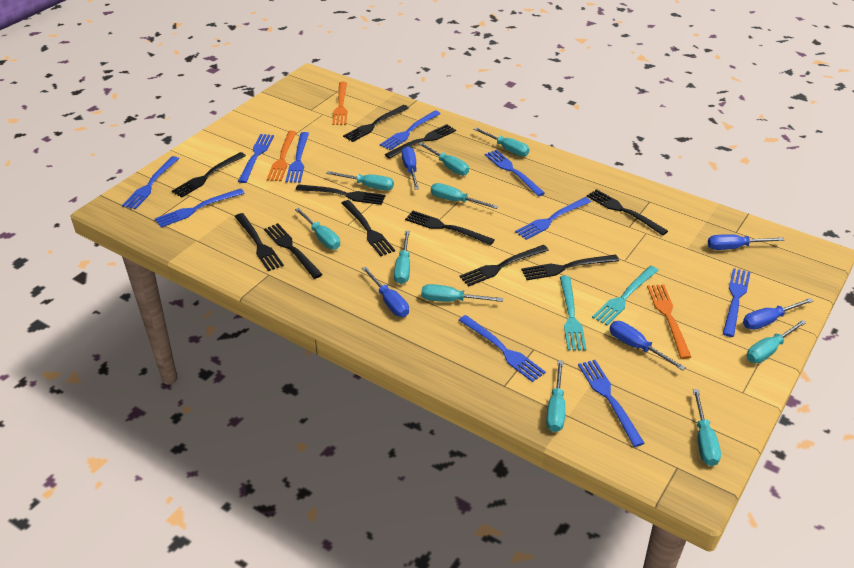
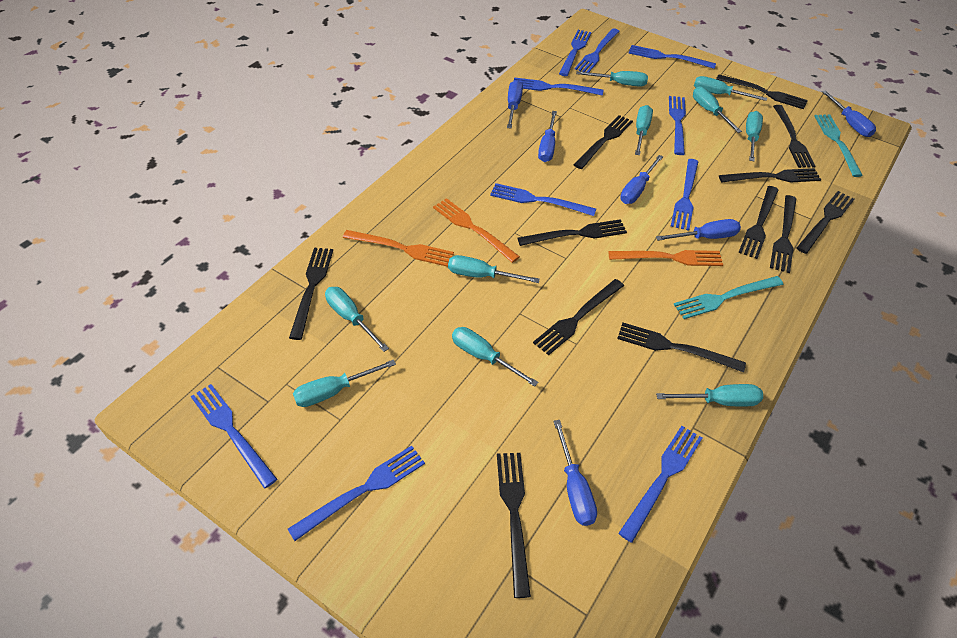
black fork: 11 -> 12
blue screwdriver: 5 -> 6

